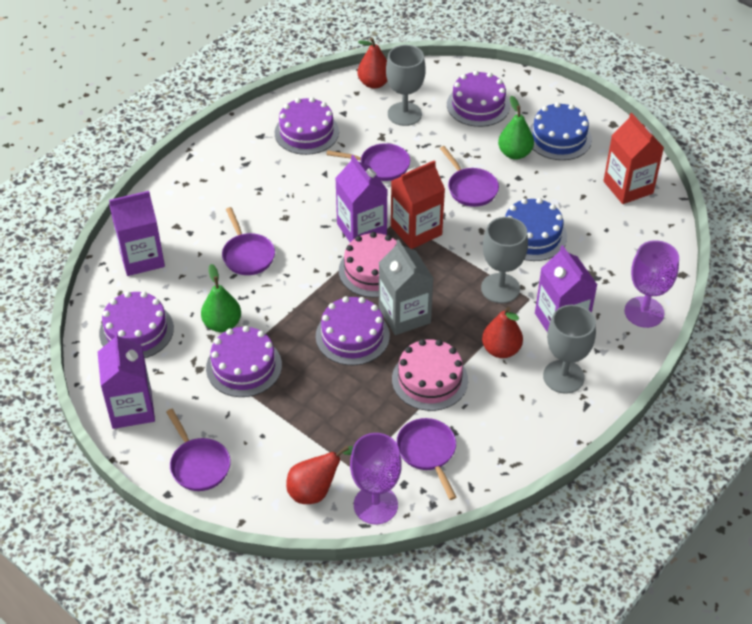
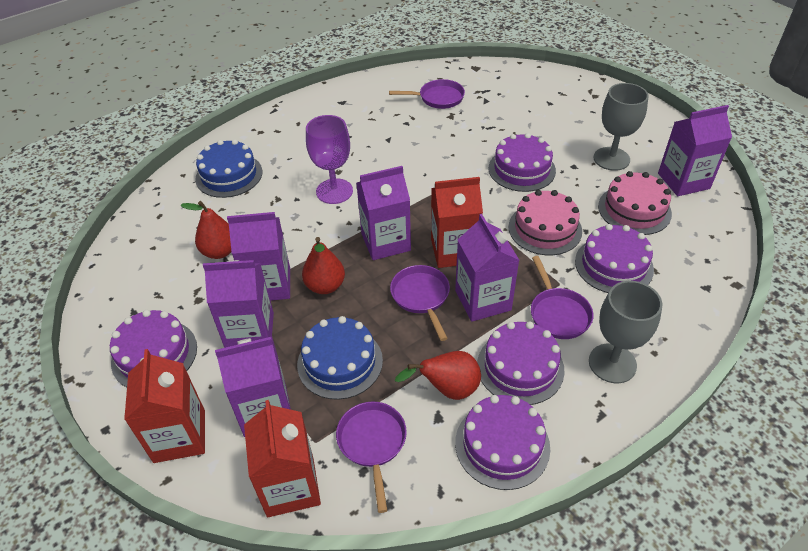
green pear: 2 -> 0
grey carton: 1 -> 0
grey goblet: 3 -> 2
purple carton: 4 -> 6
purple goblet: 2 -> 1
purple pan: 5 -> 4
red carton: 2 -> 3

